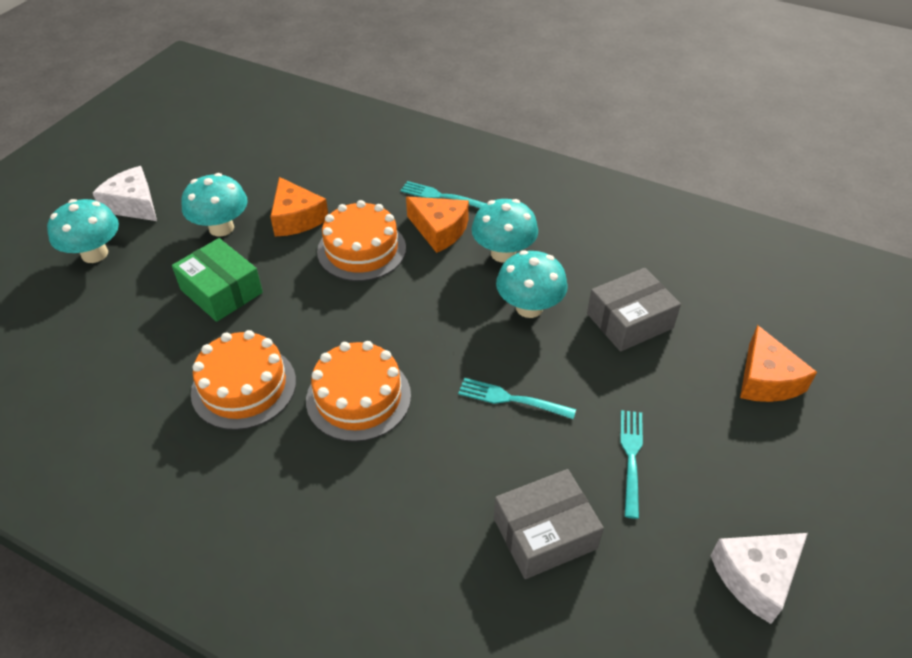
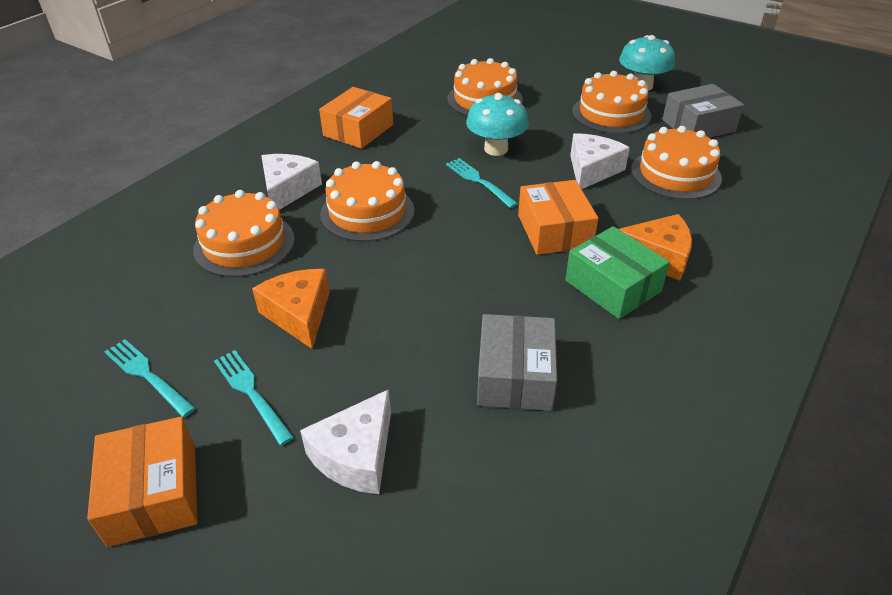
orange box: 0 -> 3
orange cake: 3 -> 5
orange cheese: 3 -> 2
turquoise mushroom: 4 -> 2
white cheese: 2 -> 3

